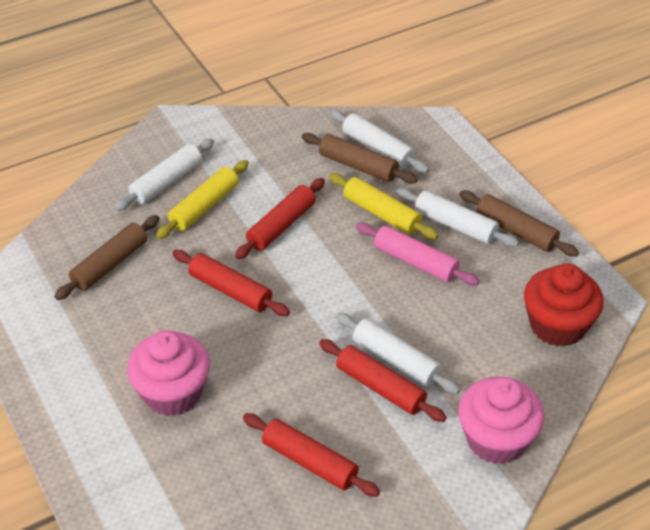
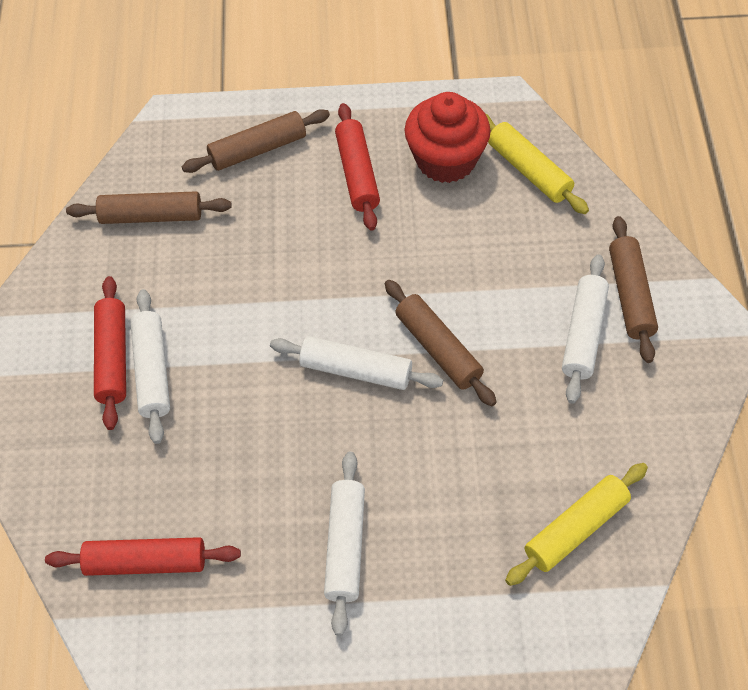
brown rolling pin: 3 -> 4
pink cupcake: 2 -> 0
pink rolling pin: 1 -> 0
red rolling pin: 4 -> 3

